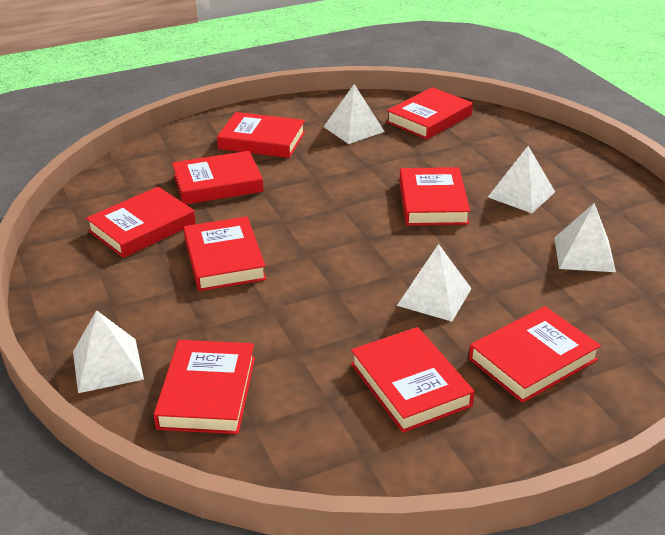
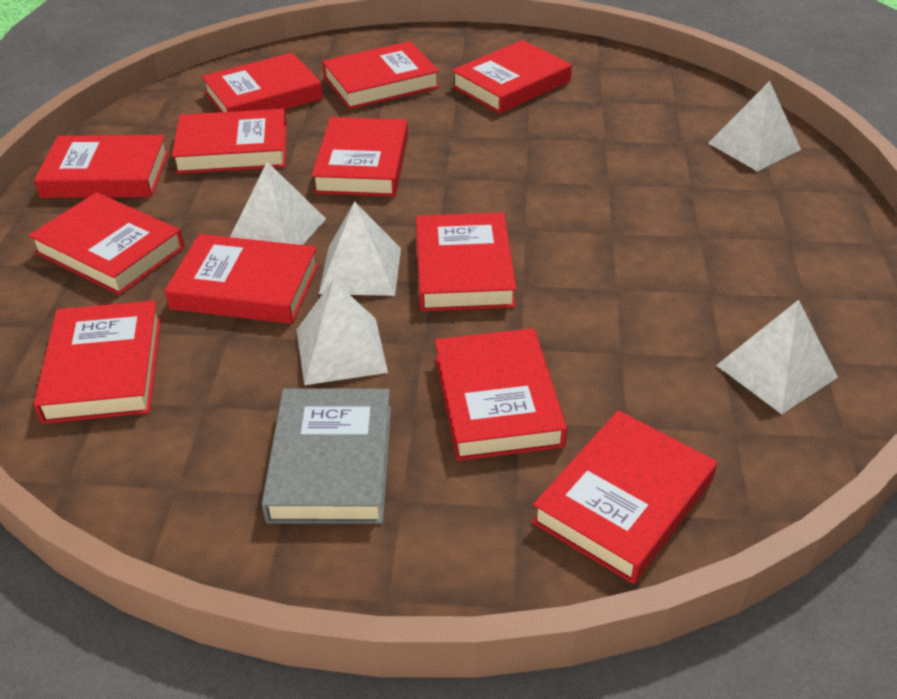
grey book: 0 -> 1
red book: 9 -> 12

